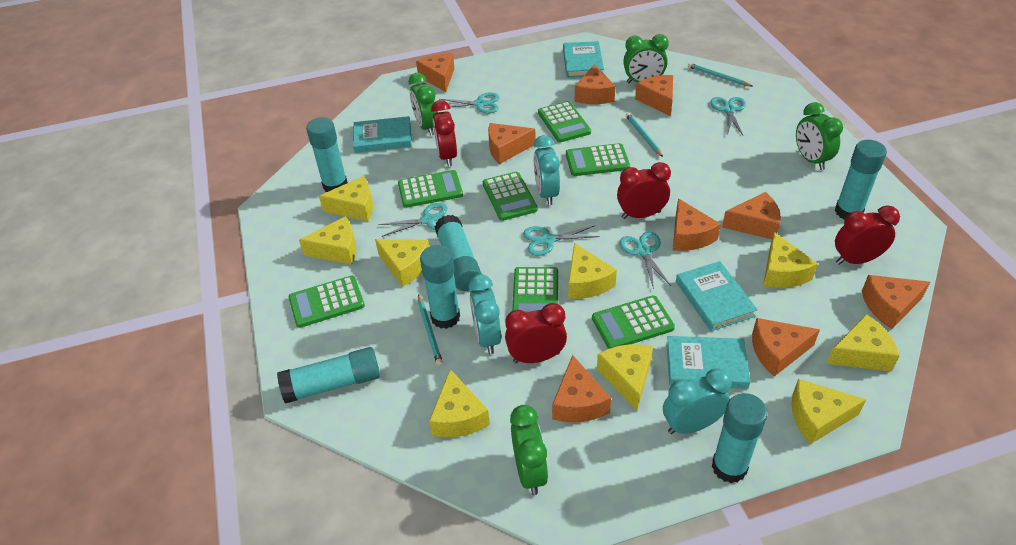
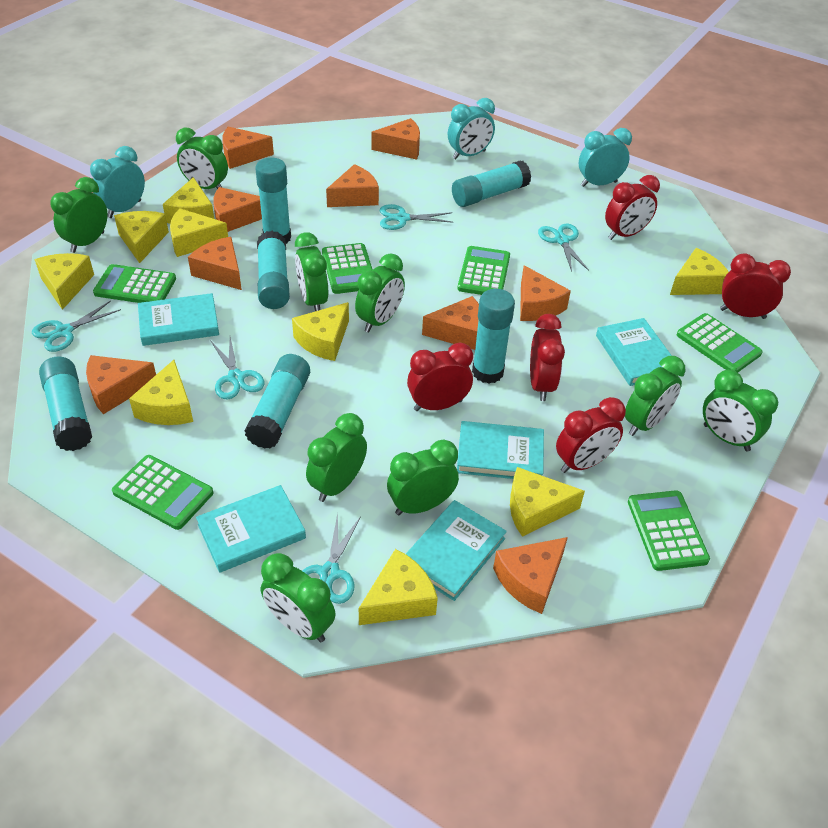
green calculator: 7 -> 6
green clock: 4 -> 9
red clock: 4 -> 5
turquoise book: 4 -> 5
turquoise pencil: 3 -> 0

